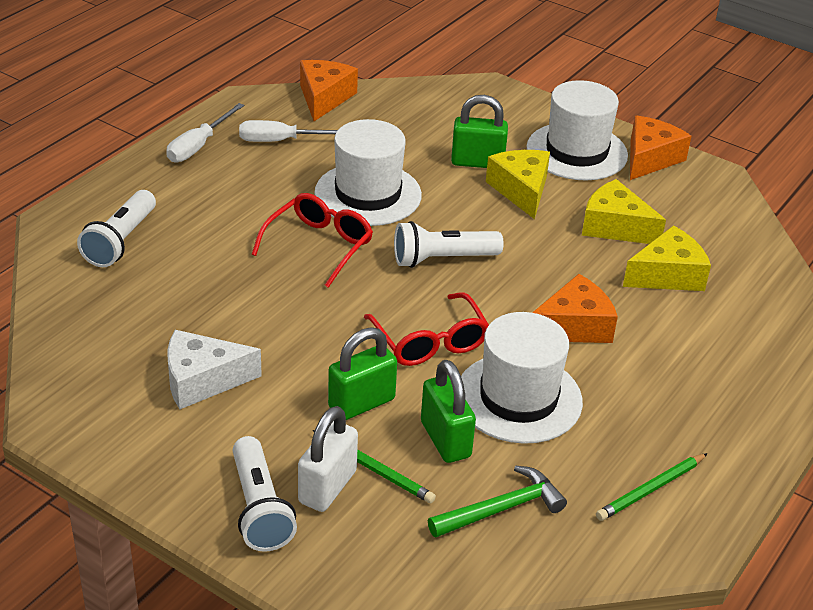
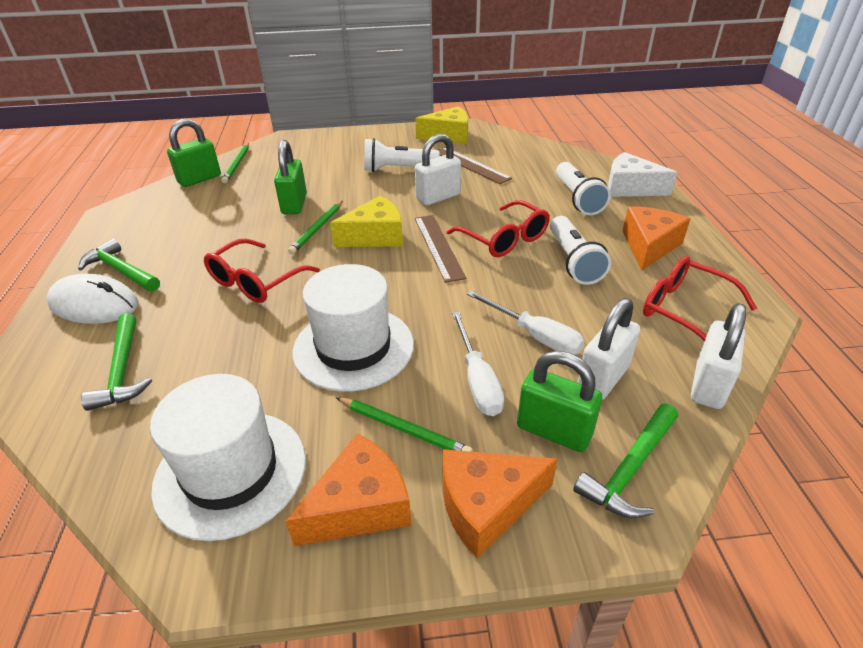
brown ruler: 0 -> 2
green hammer: 1 -> 3
green pencil: 2 -> 3
red glasses: 2 -> 3
white hat: 3 -> 2
white mouse: 0 -> 1
white padlock: 1 -> 3
yellow cheese: 3 -> 2

